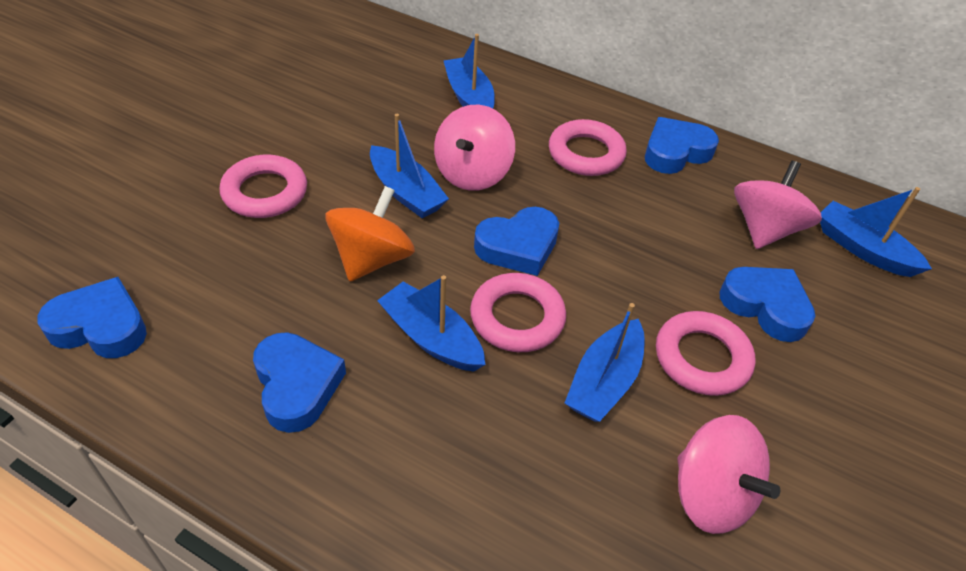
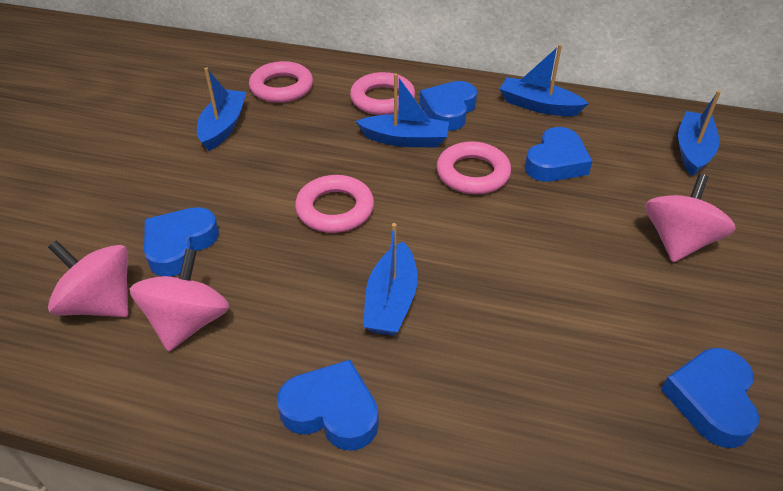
orange spinning top: 1 -> 0

